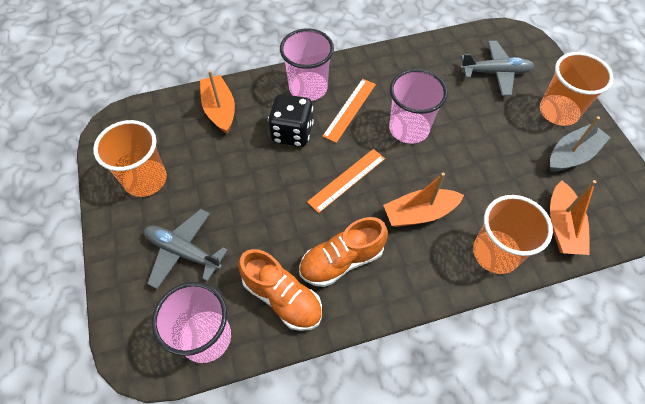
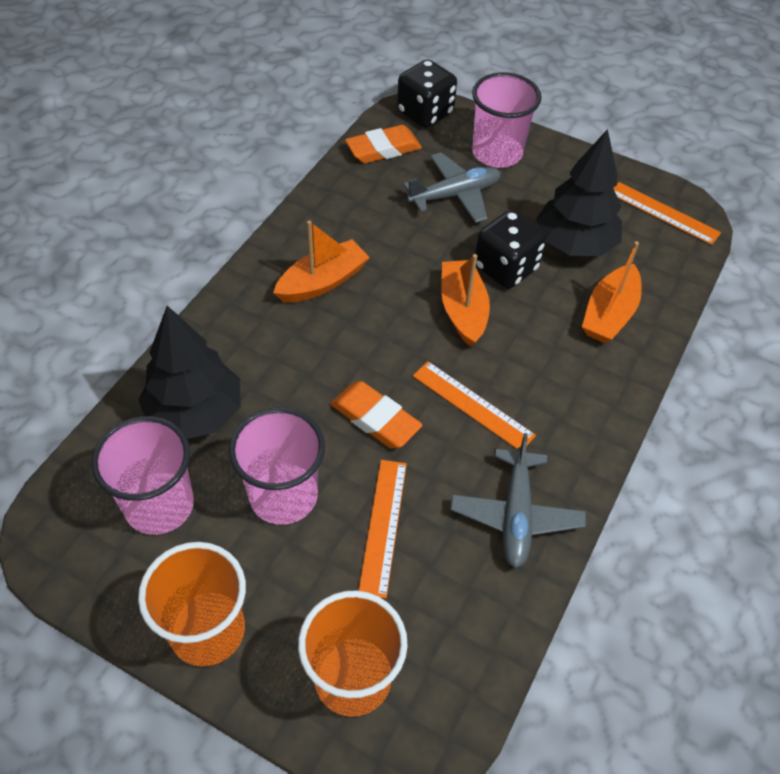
black dice: 1 -> 2
black tree: 0 -> 2
grey boat: 1 -> 0
orange cup: 3 -> 2
orange eraser: 0 -> 2
orange ruler: 2 -> 3
orange shoe: 2 -> 0

